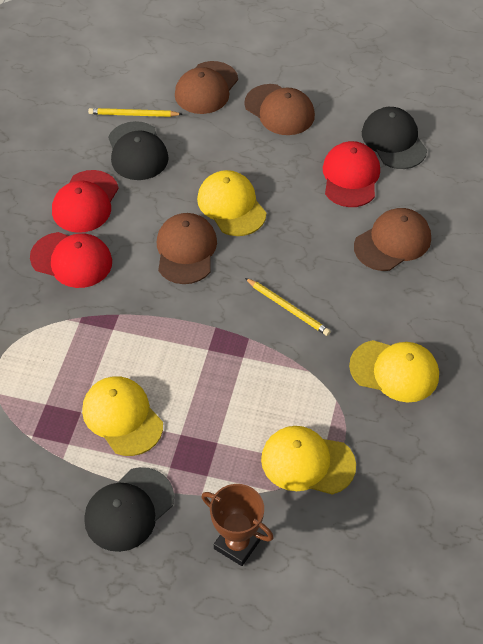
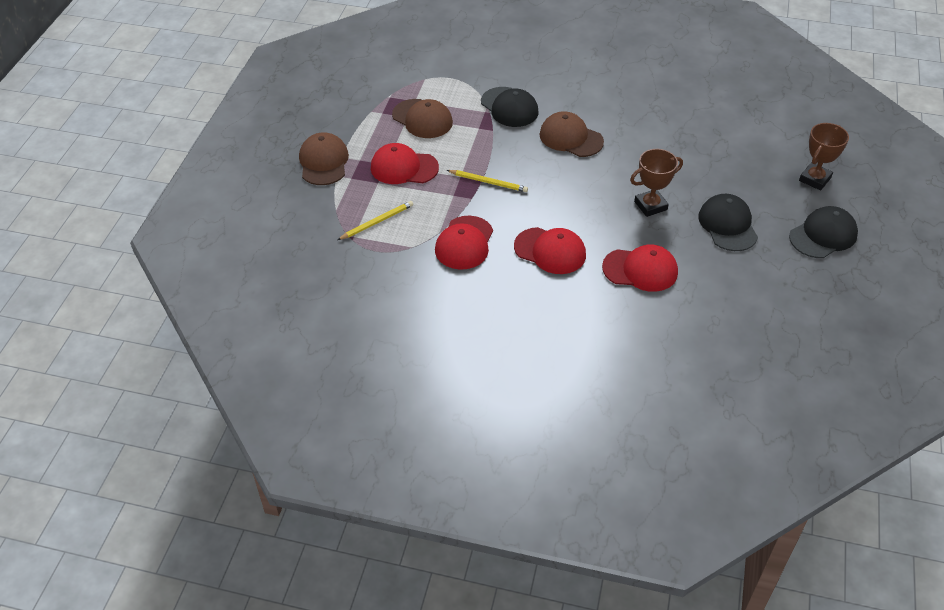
brown cap: 4 -> 3
brown trophy: 1 -> 2
red cap: 3 -> 4
yellow cap: 4 -> 0

